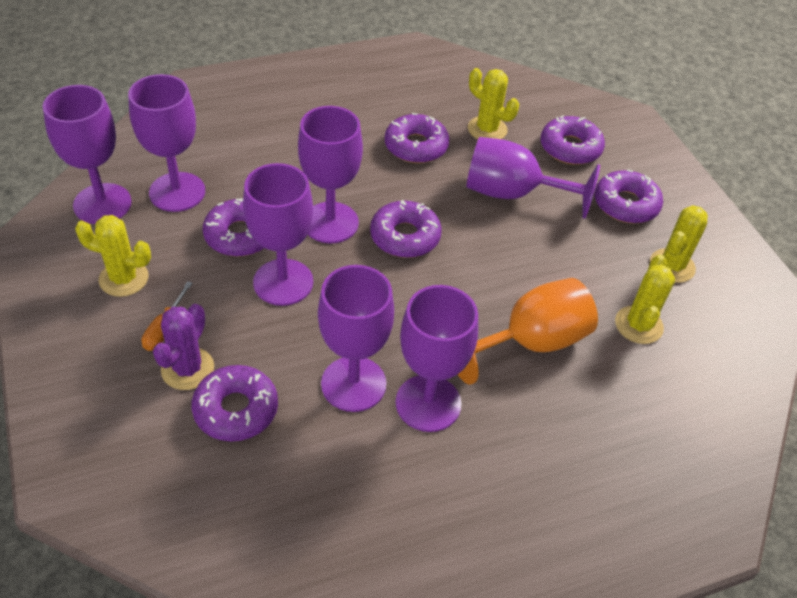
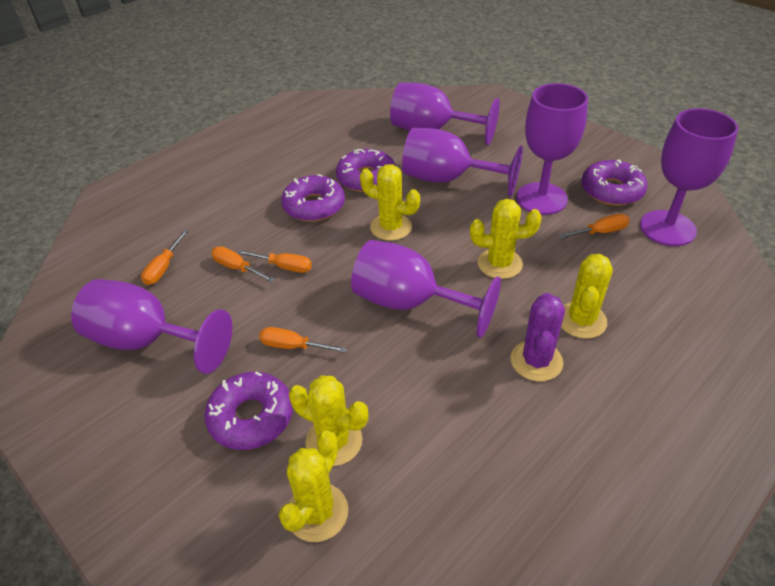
orange goblet: 1 -> 0
orange screwdriver: 1 -> 5
purple donut: 6 -> 4
purple goblet: 7 -> 6
yellow cactus: 4 -> 5

